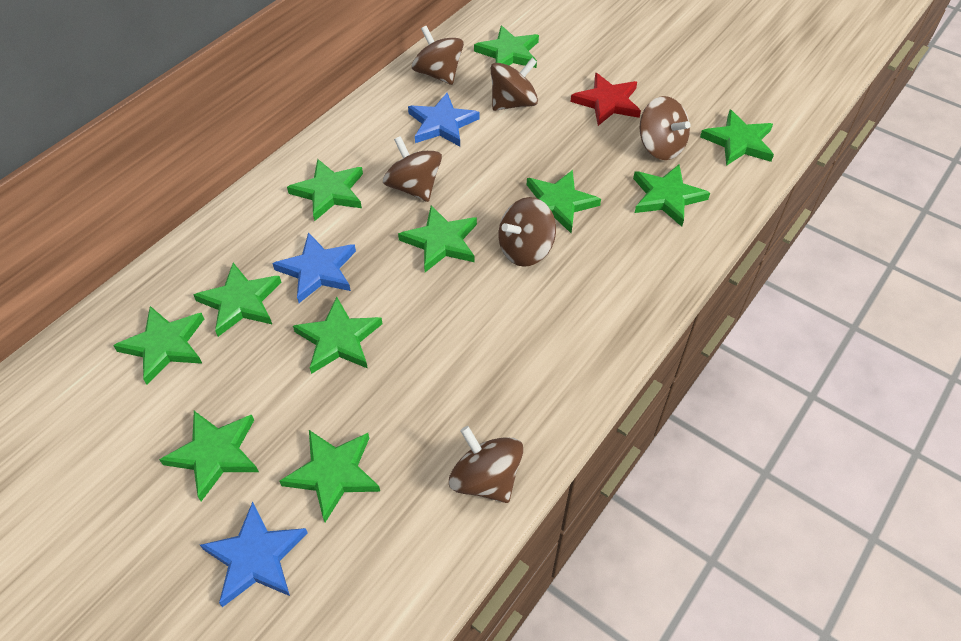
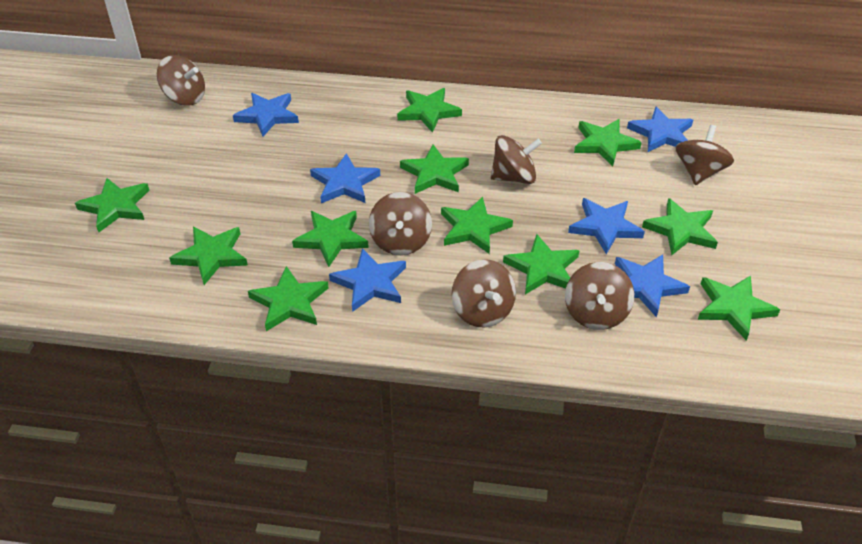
blue star: 3 -> 6
red star: 1 -> 0

